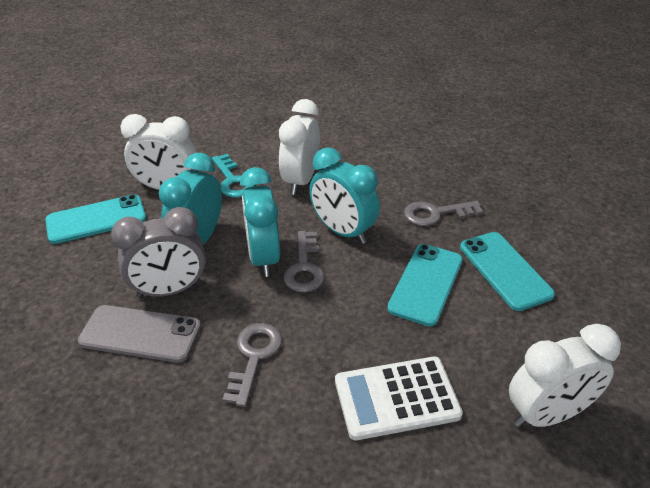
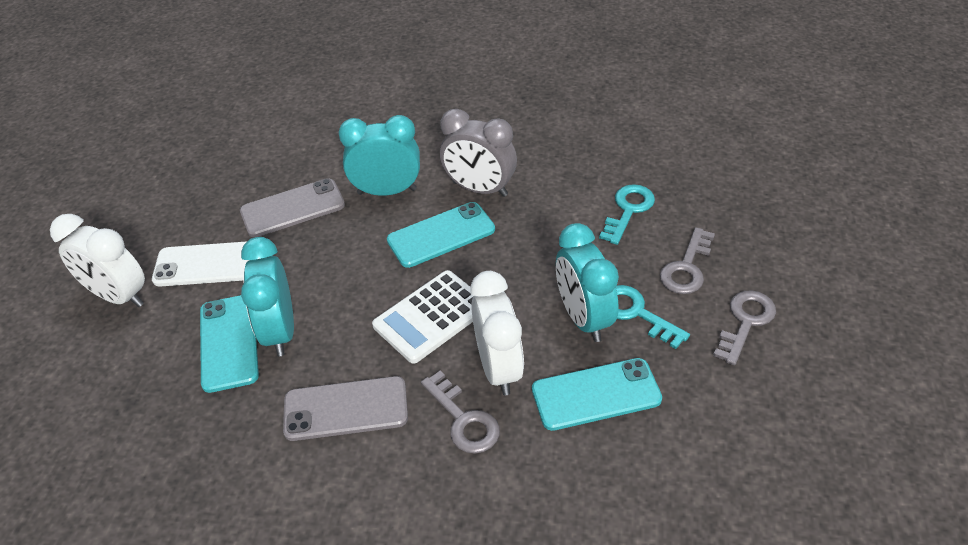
grey phone: 1 -> 2
turquoise key: 1 -> 2
white clock: 3 -> 2
white phone: 0 -> 1

